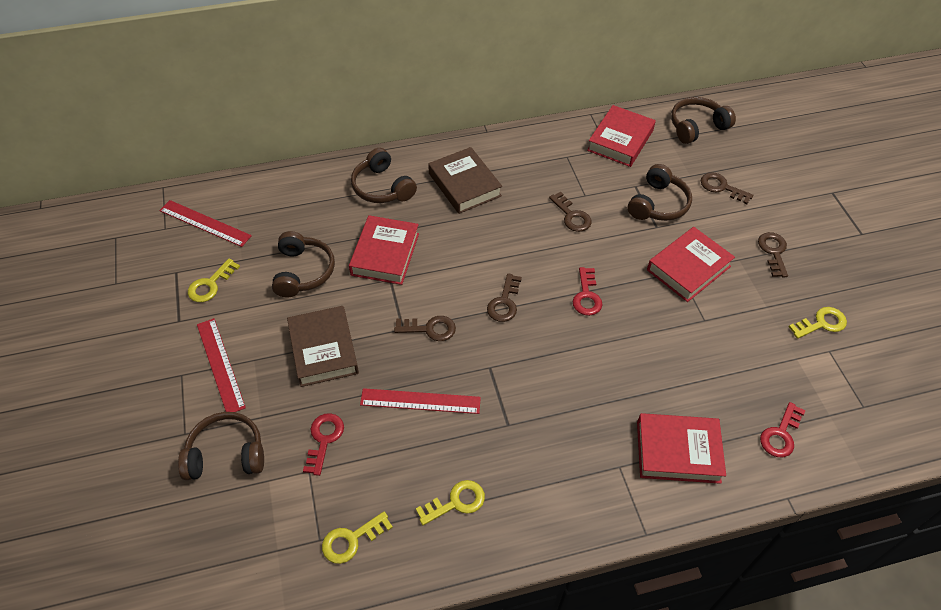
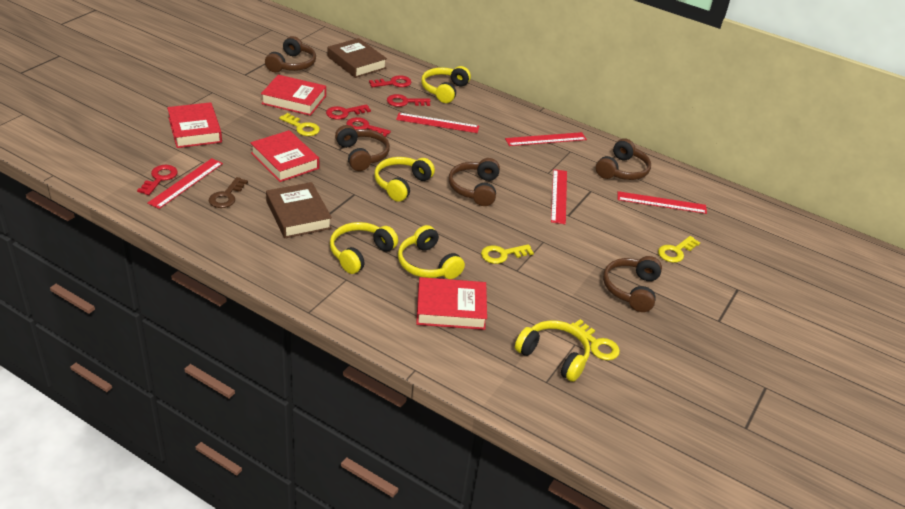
brown key: 5 -> 1
red key: 3 -> 5
red ruler: 3 -> 5
yellow headphones: 0 -> 5

